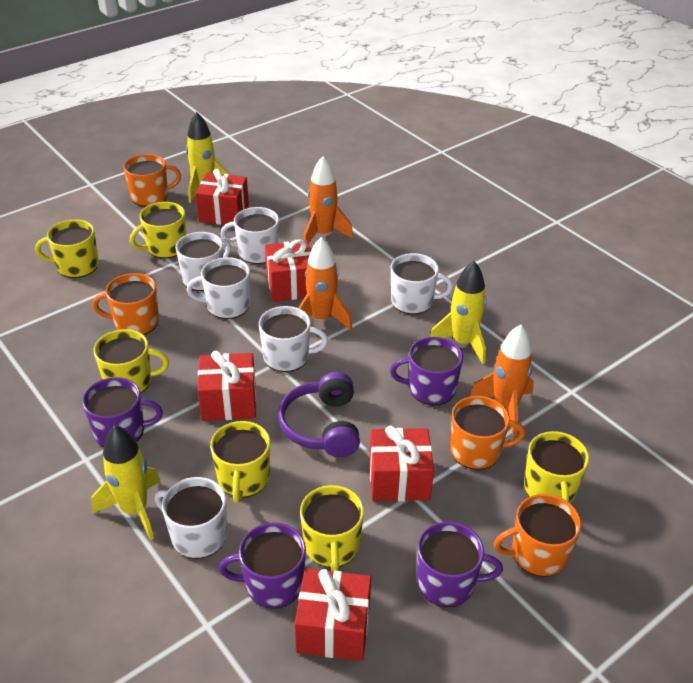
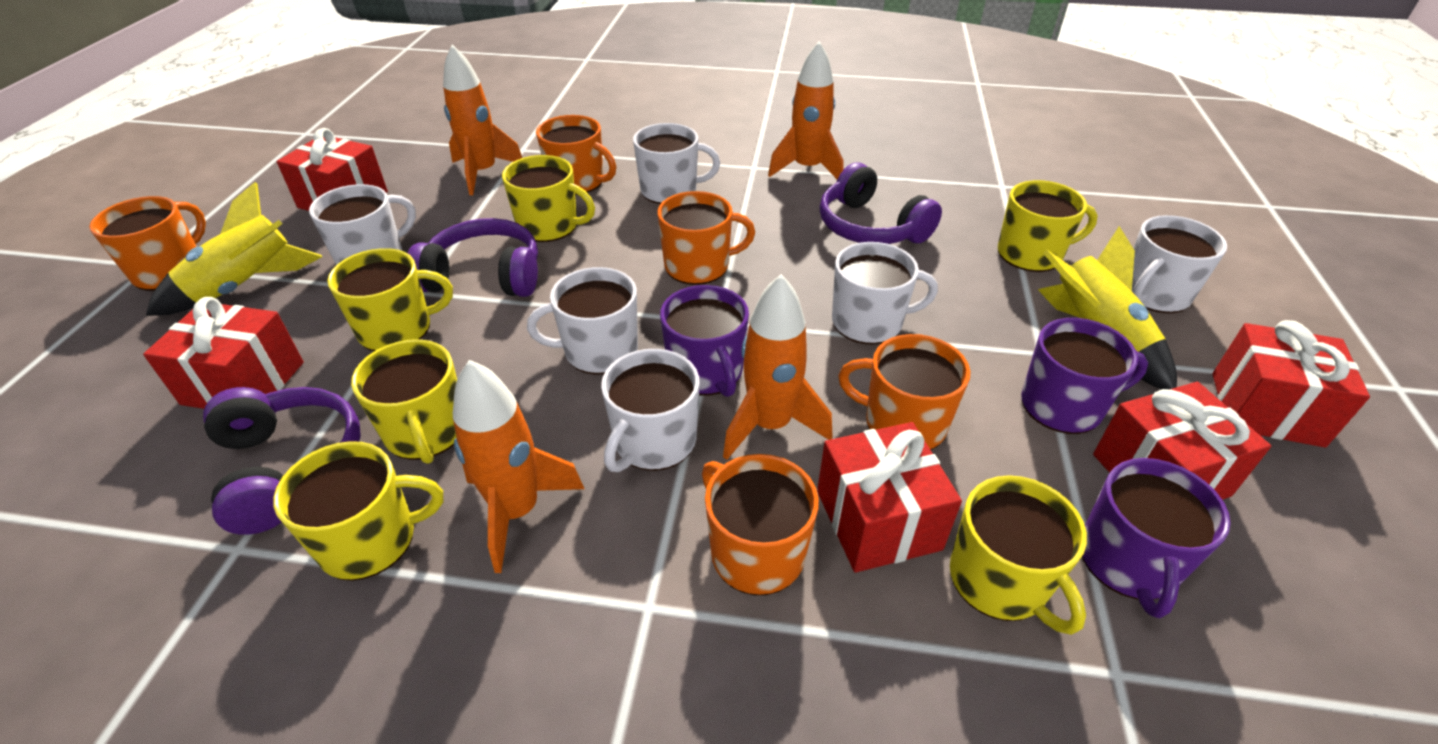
orange mug: 4 -> 5
orange rocket: 3 -> 4
purple headphones: 1 -> 3
purple mug: 4 -> 3
yellow rocket: 3 -> 2

